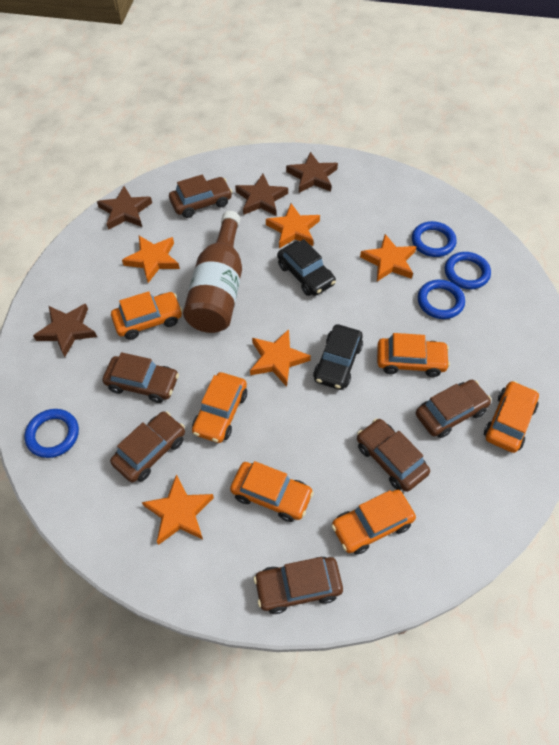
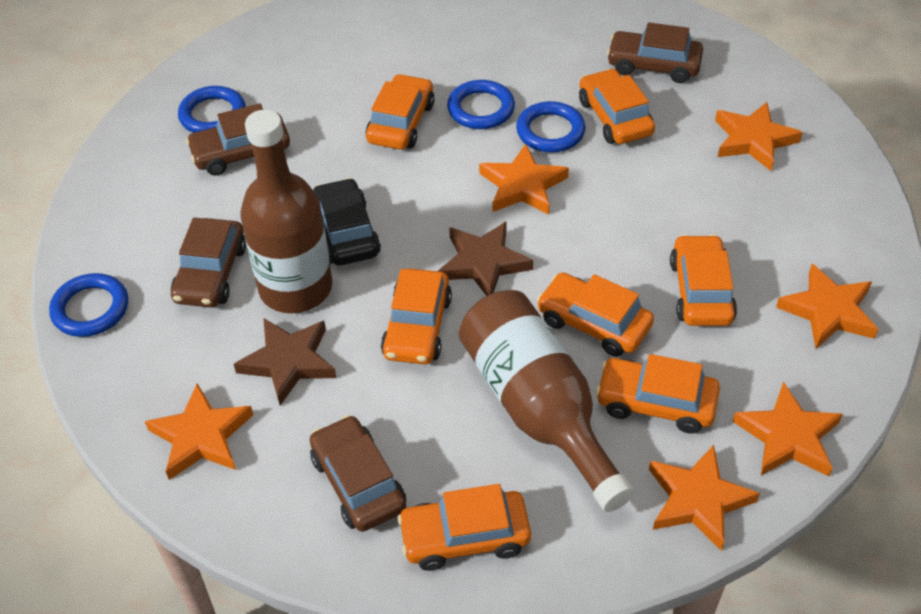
black car: 2 -> 1
brown bottle: 1 -> 2
brown car: 6 -> 4
brown star: 4 -> 2
orange car: 6 -> 7
orange star: 5 -> 6

